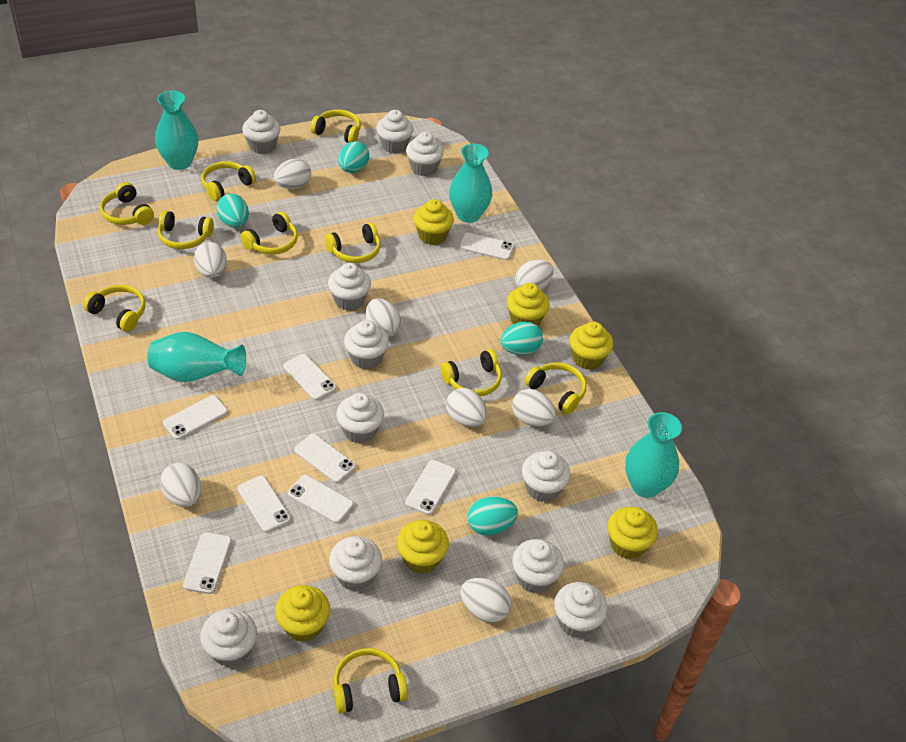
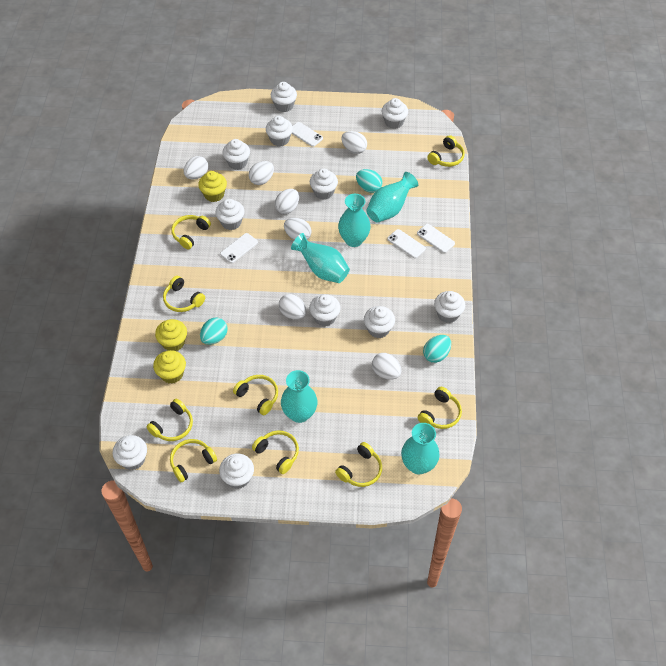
turquoise egg: 4 -> 3
turquoise vase: 4 -> 5
white egg: 8 -> 7
white phone: 8 -> 4
yellow cupcake: 6 -> 3
yellow headphones: 10 -> 9

